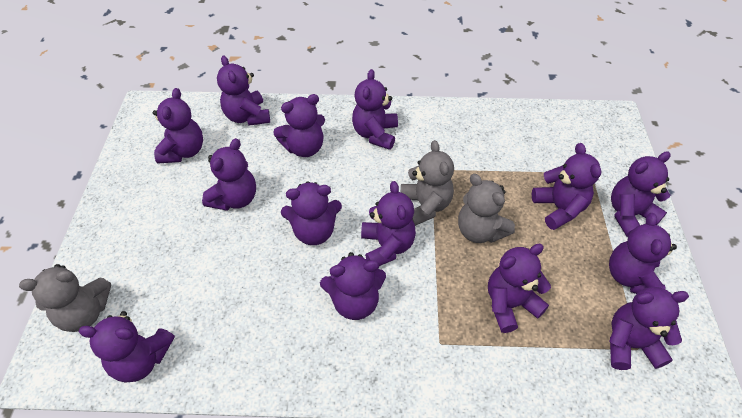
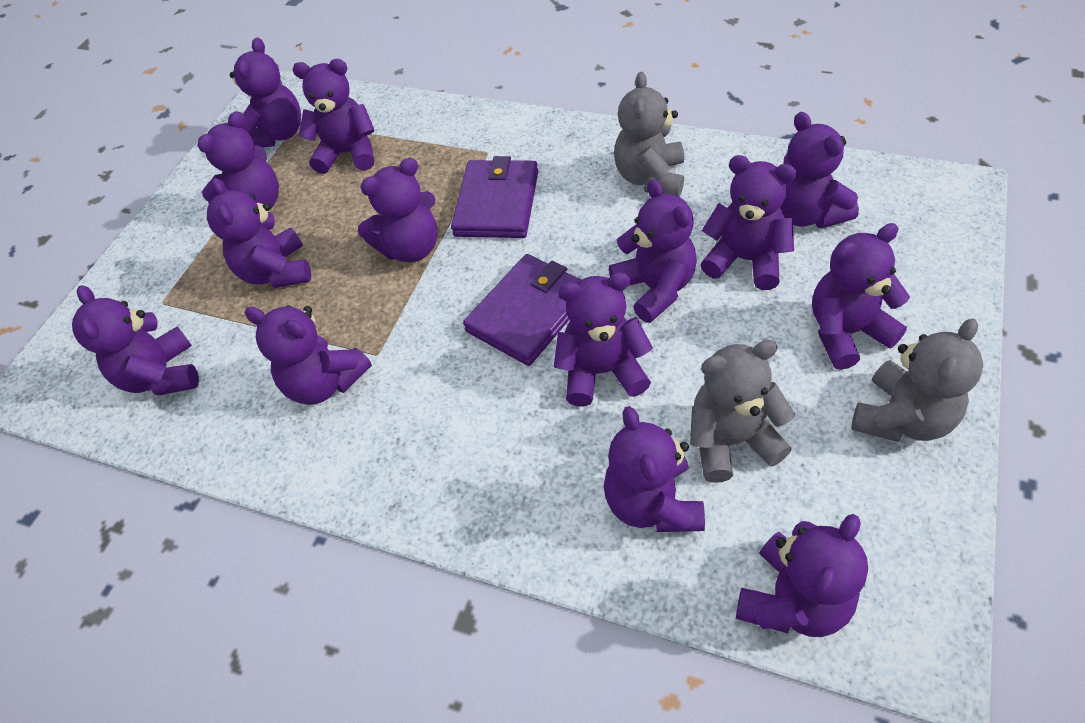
purple wallet: 0 -> 2

